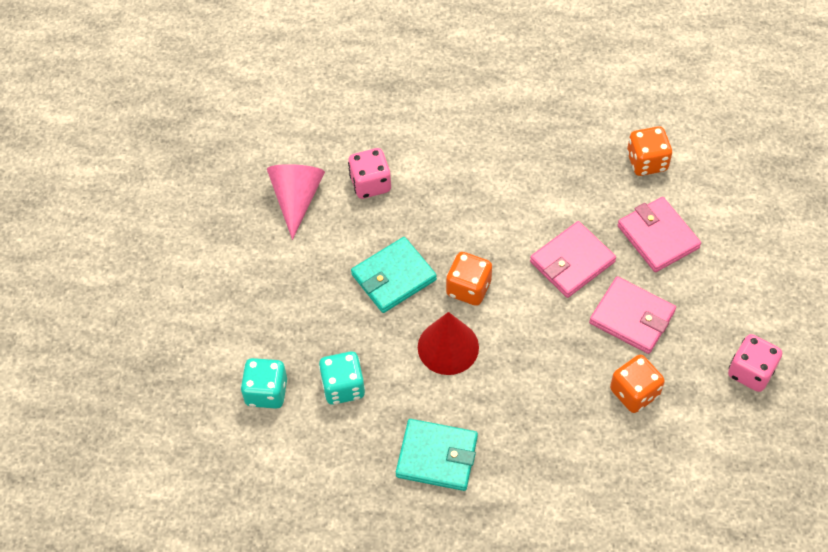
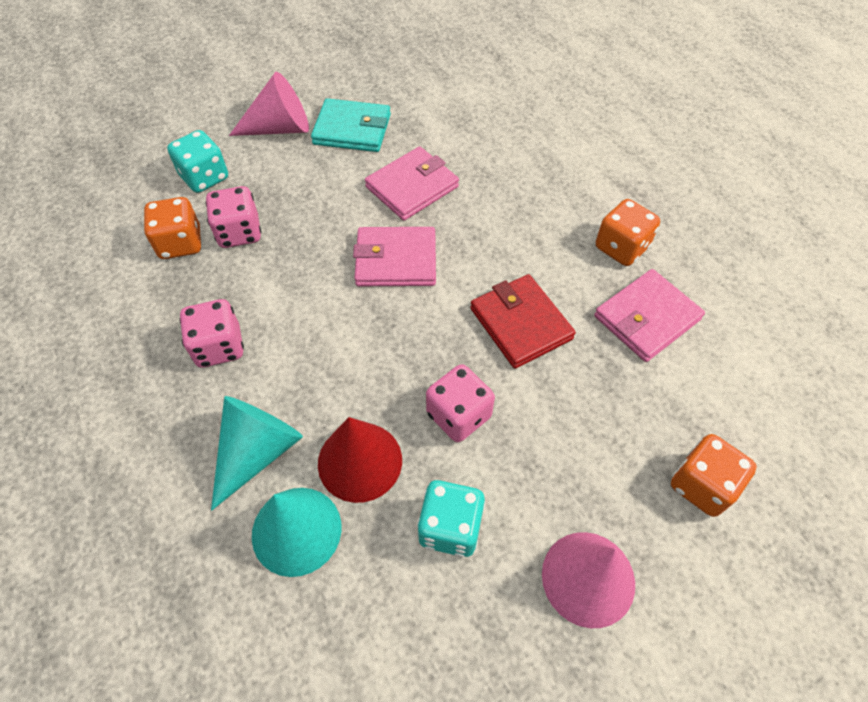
pink cone: 1 -> 2
pink dice: 2 -> 3
red wallet: 0 -> 1
turquoise cone: 0 -> 2
turquoise wallet: 2 -> 1

